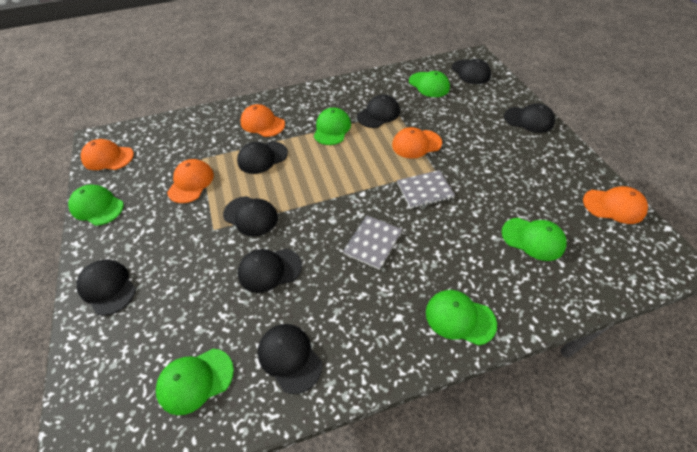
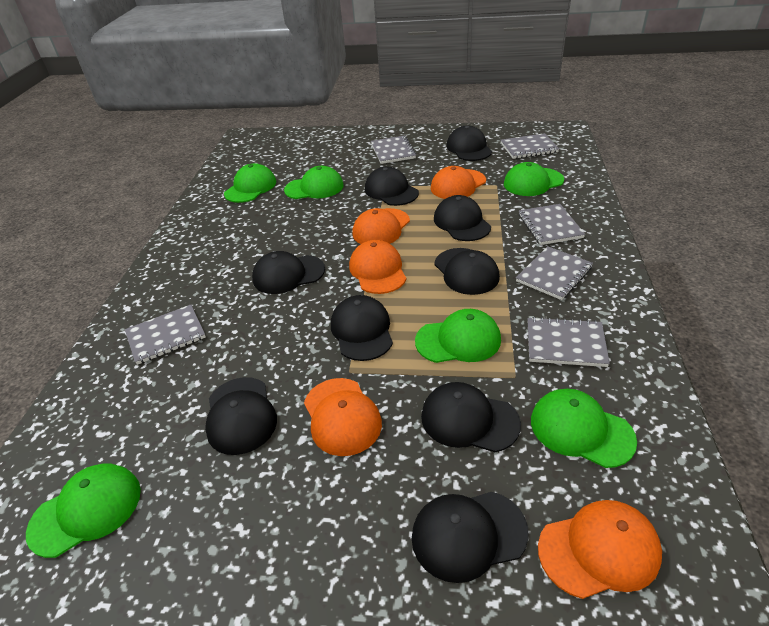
black cap: 8 -> 9
grey notebook: 2 -> 6

